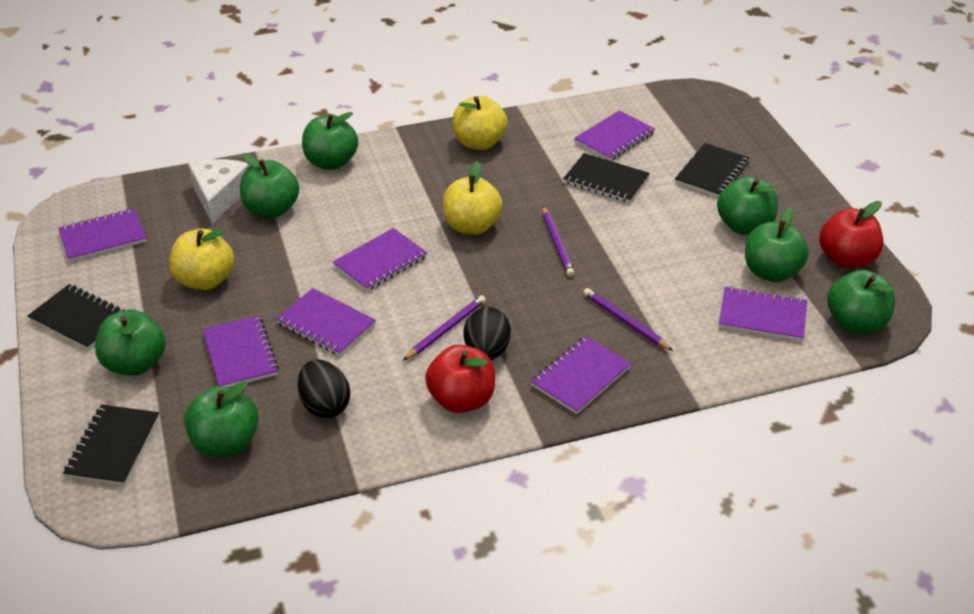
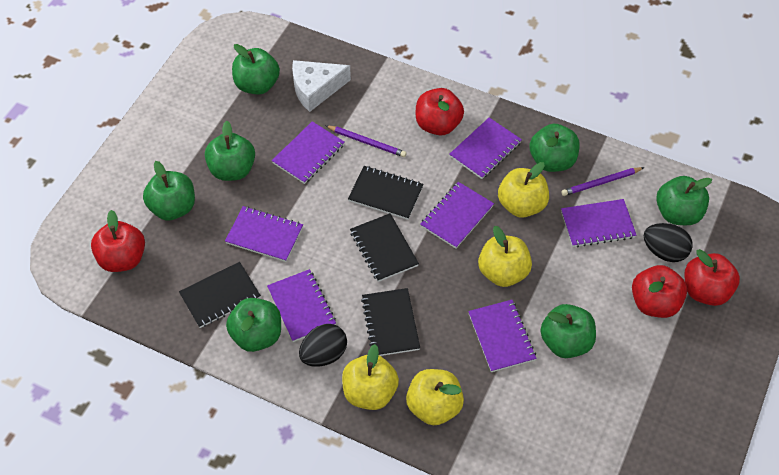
purple pencil: 3 -> 2
red apple: 2 -> 4
yellow apple: 3 -> 4

